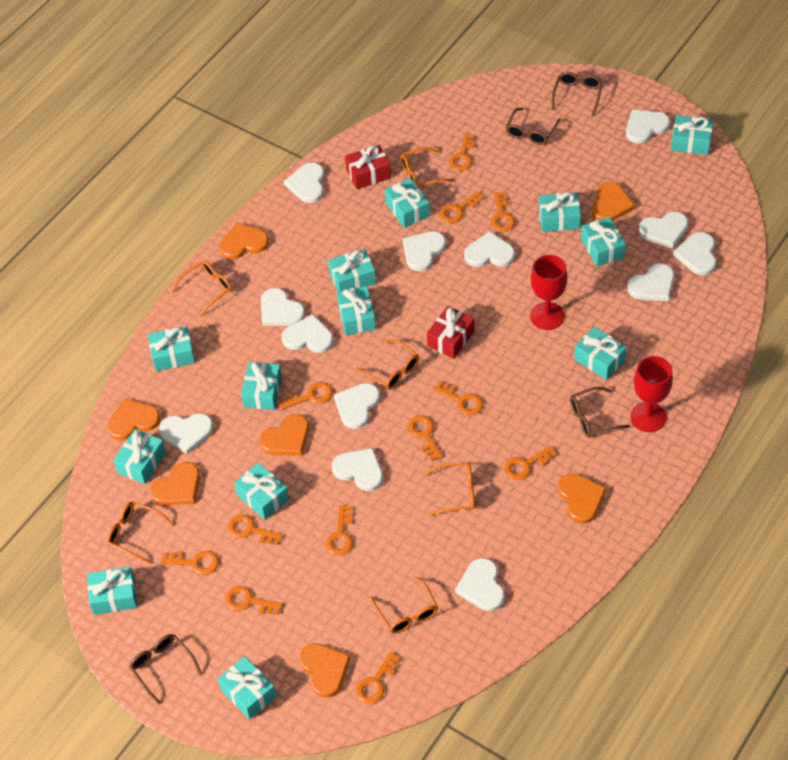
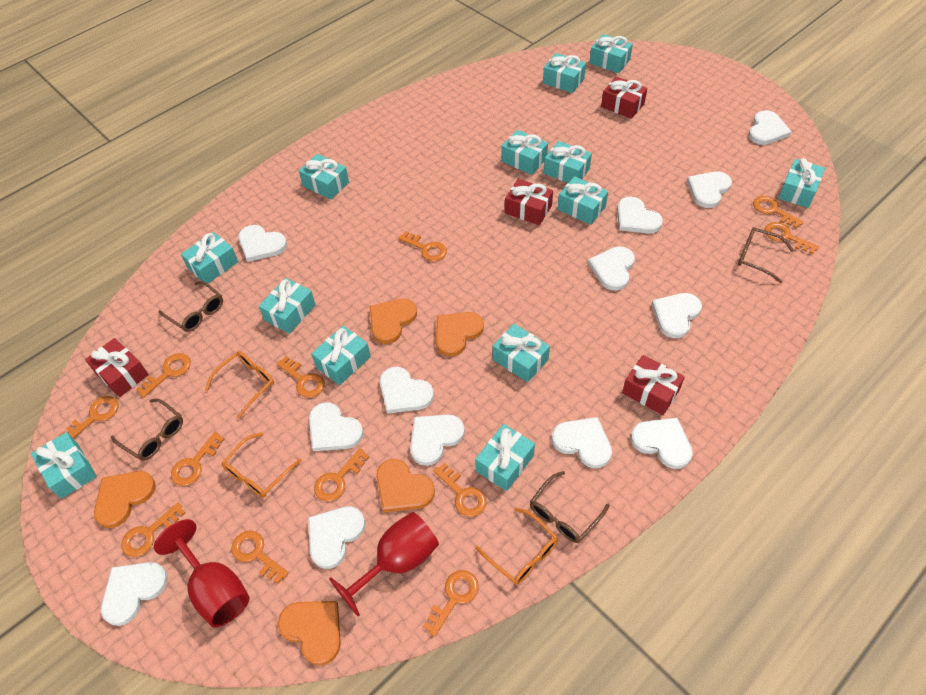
orange glasses: 6 -> 3
orange heart: 7 -> 5
red gift: 2 -> 4

